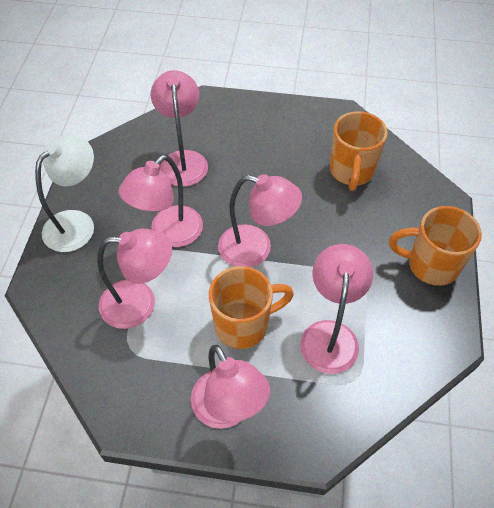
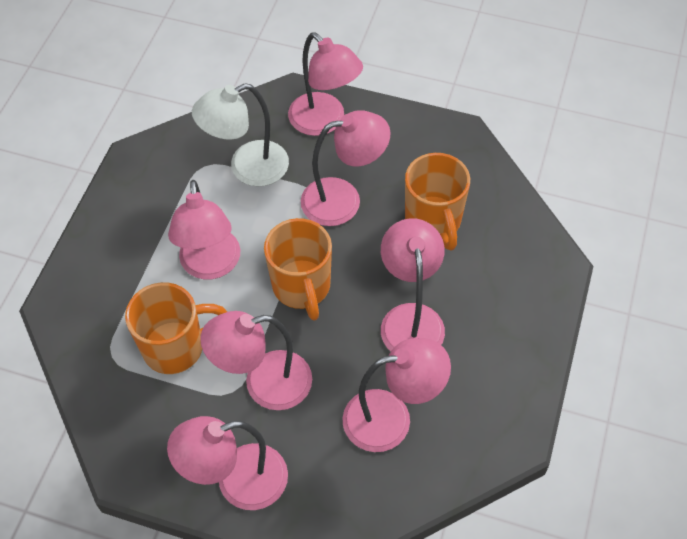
pink lamp: 6 -> 7

